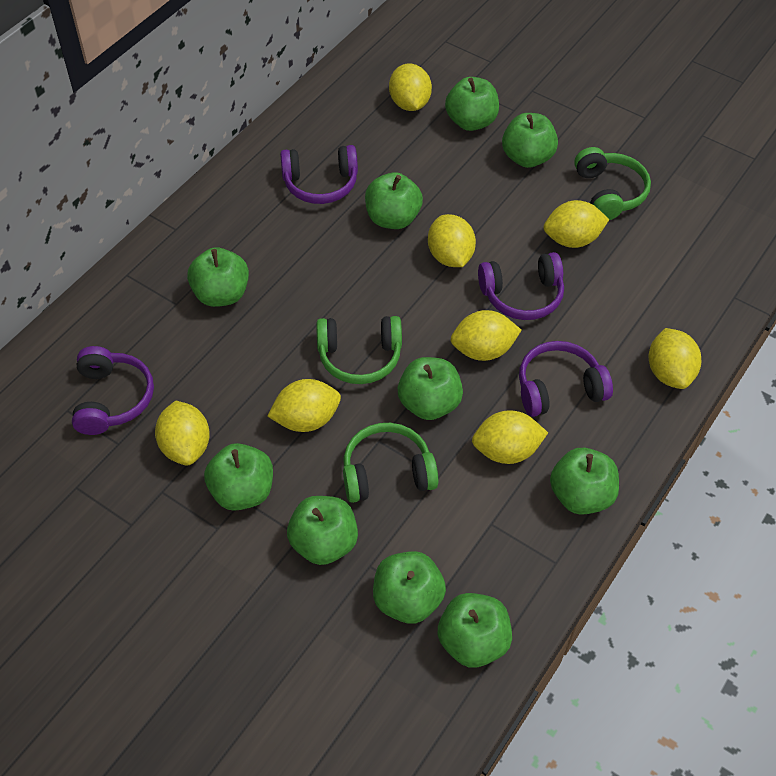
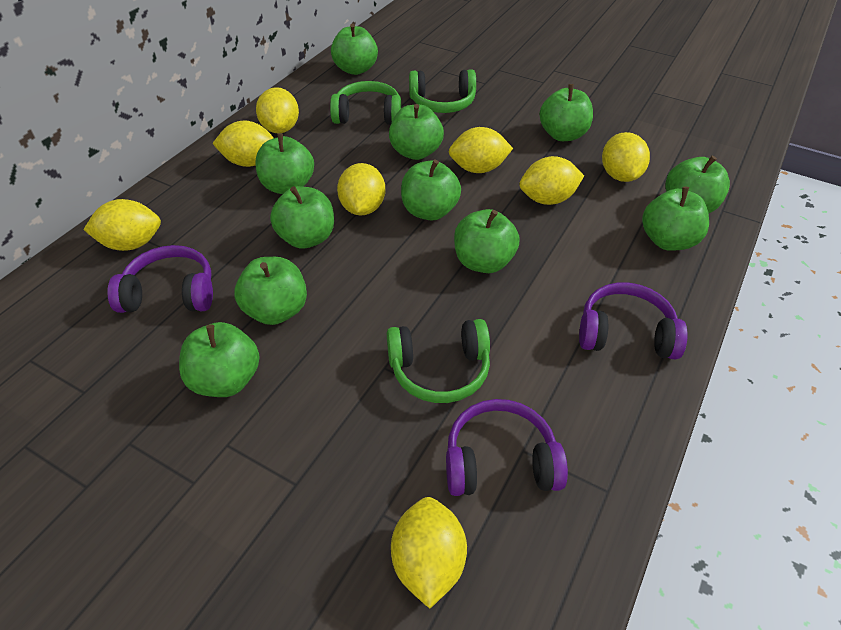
green apple: 10 -> 11
purple headphones: 4 -> 3

